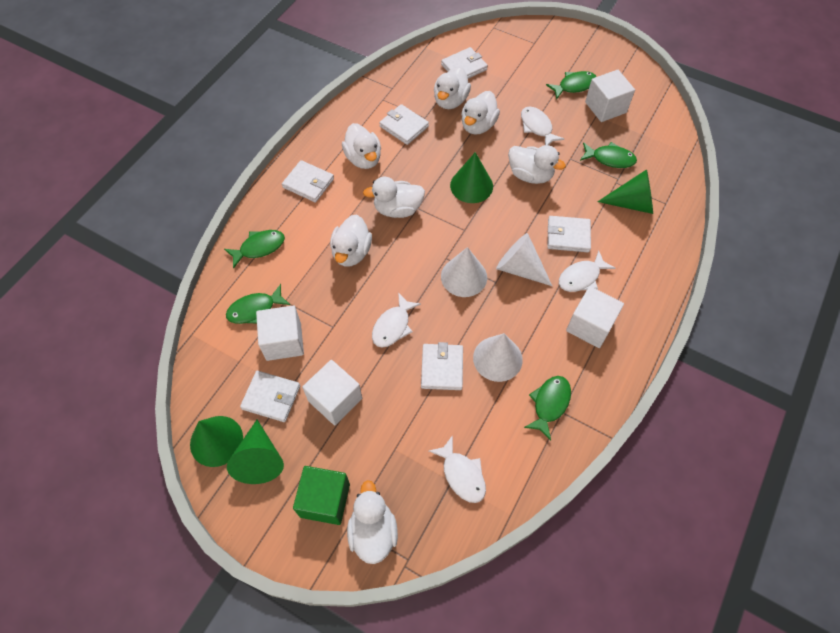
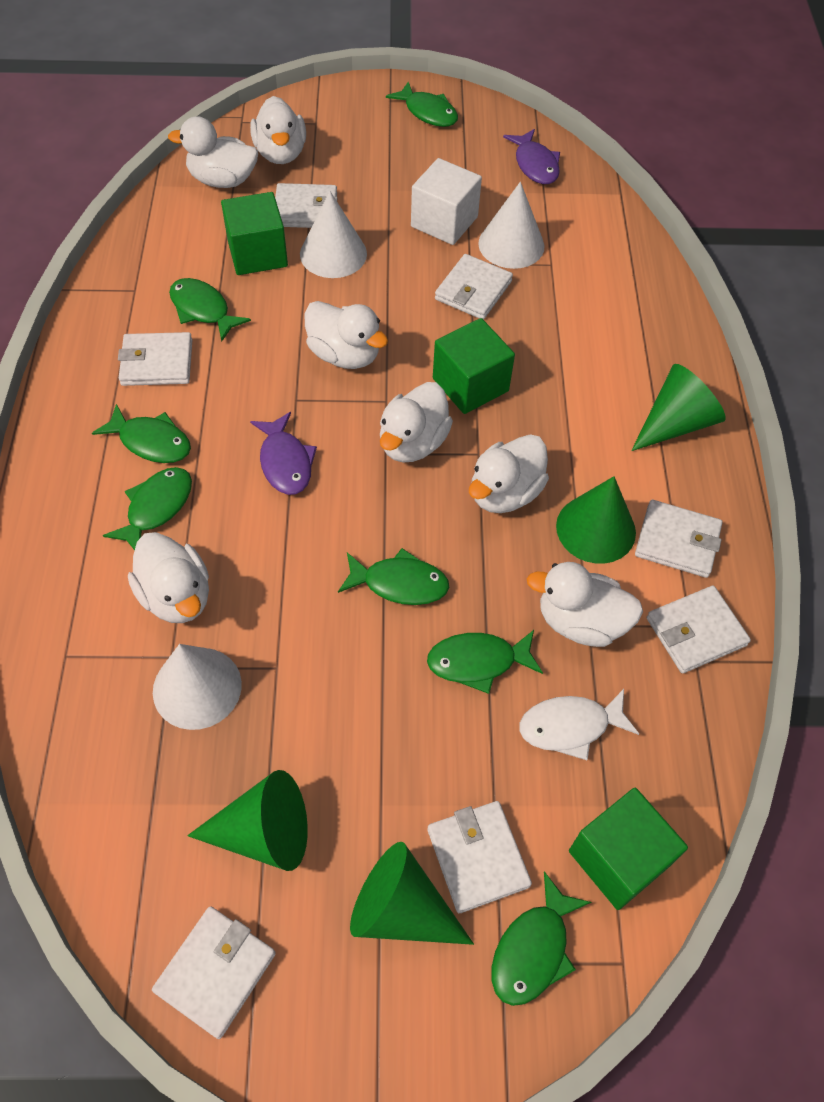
green cube: 1 -> 3
green fish: 5 -> 7
purple fish: 0 -> 2
white cube: 4 -> 1
white fish: 4 -> 1
white wallet: 6 -> 7

